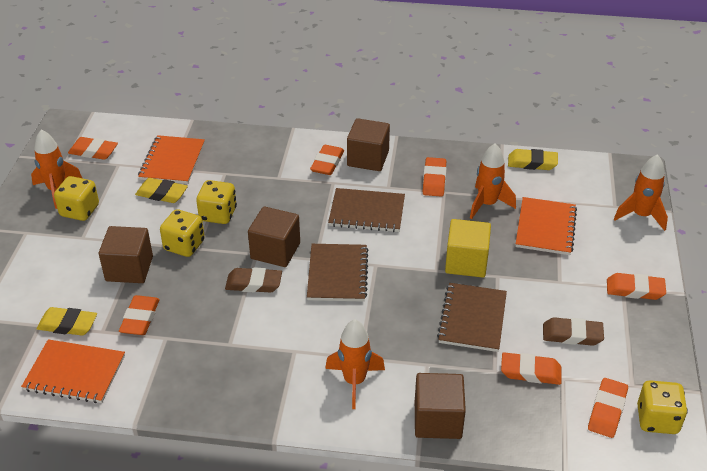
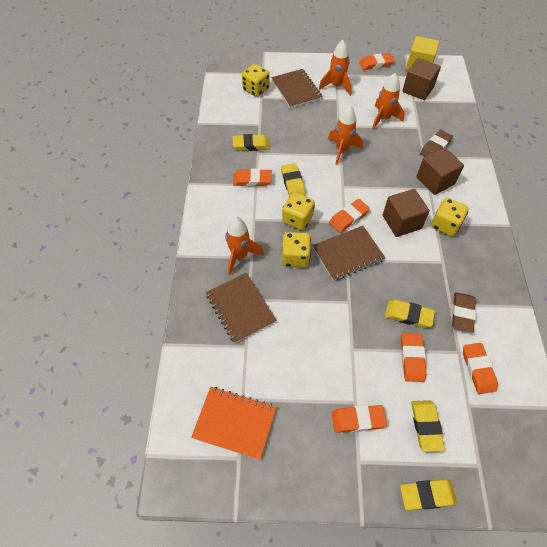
brown cube: 4 -> 3
orange eraser: 7 -> 6
orange notebook: 3 -> 1
yellow eraser: 3 -> 5

